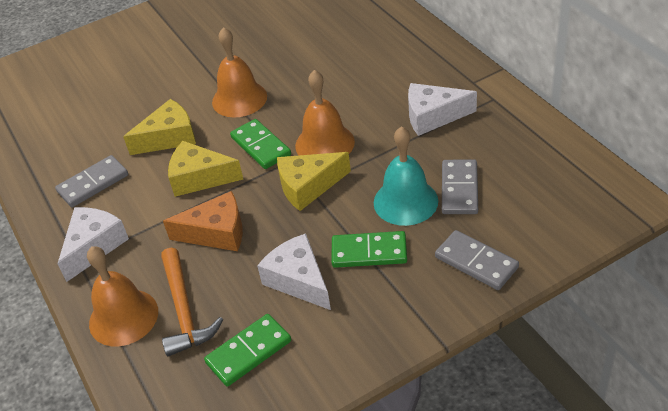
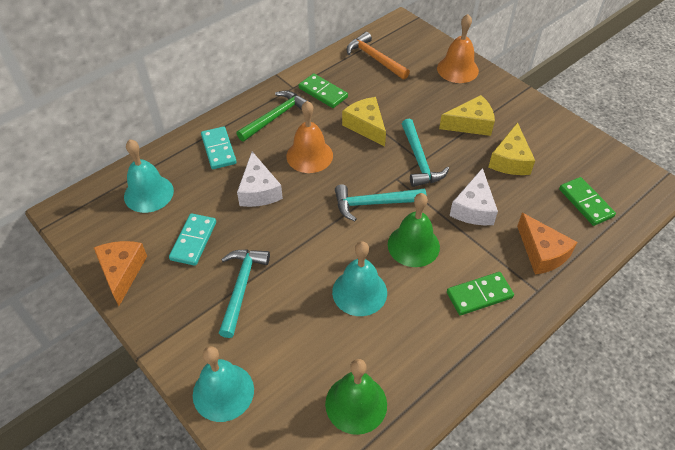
green bell: 0 -> 2
green hammer: 0 -> 1
grey domino: 3 -> 0
orange bell: 3 -> 2
orange cheese: 1 -> 2
turquoise bell: 1 -> 3
turquoise domino: 0 -> 2
turquoise hammer: 0 -> 3
white cheese: 3 -> 2

